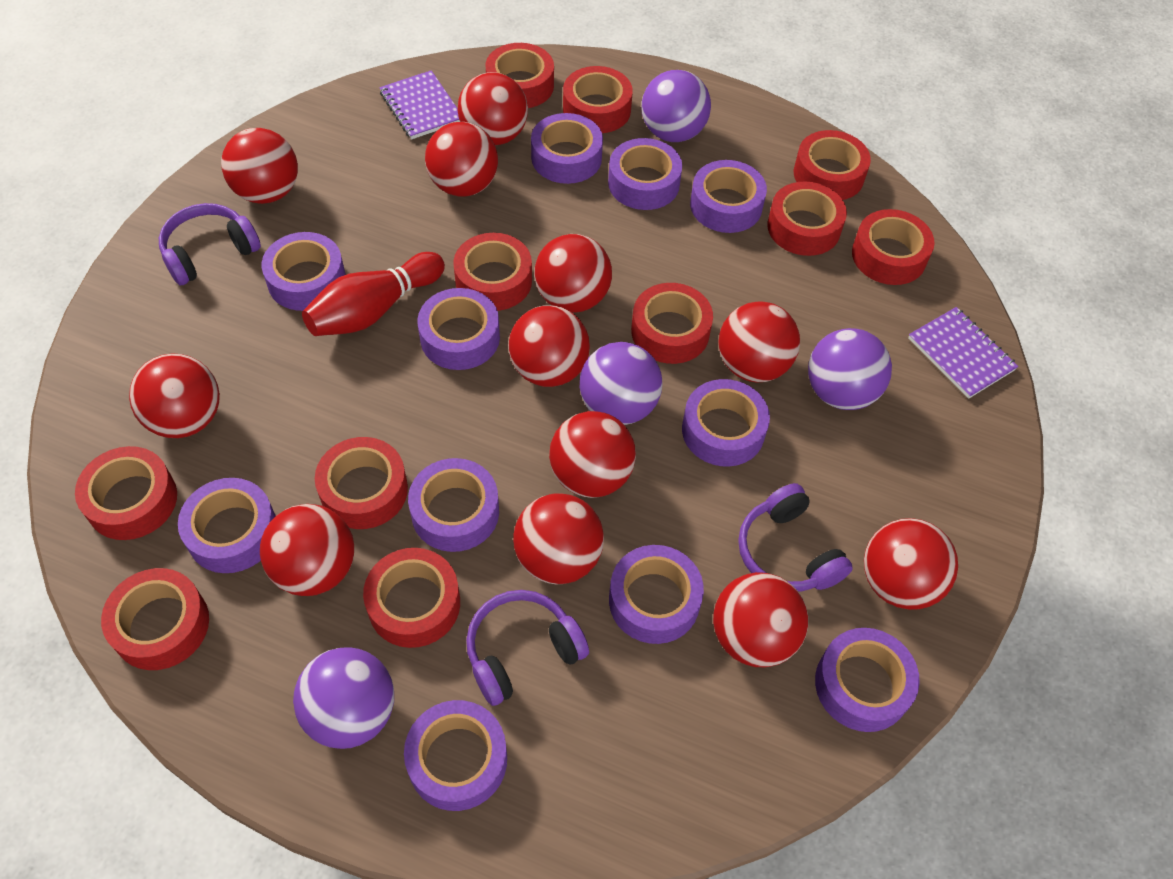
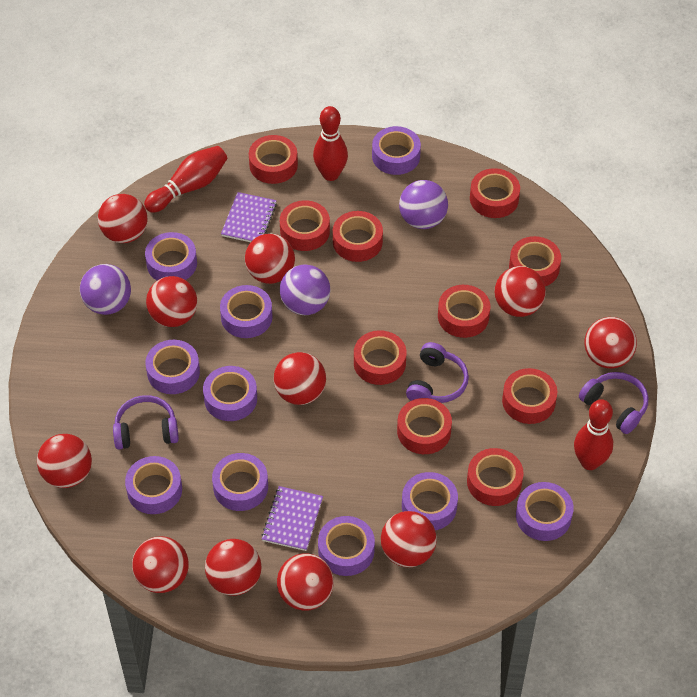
purple ball: 4 -> 3
purple tape: 11 -> 10
red ball: 12 -> 11
red bowling pin: 1 -> 3
red tape: 11 -> 10

